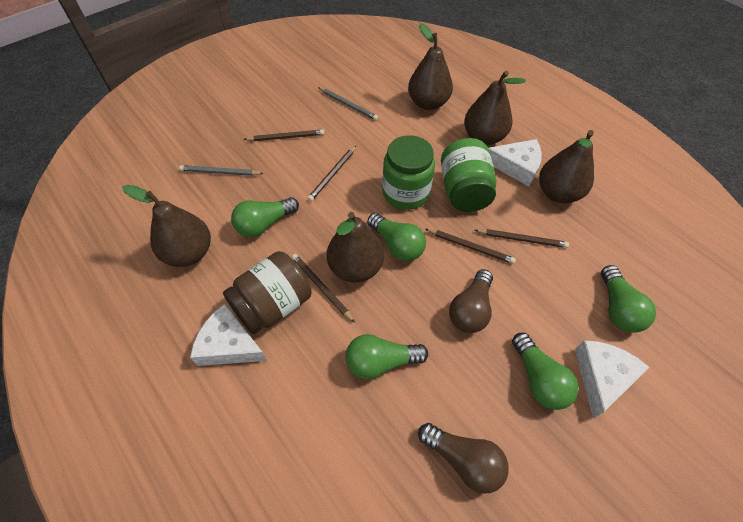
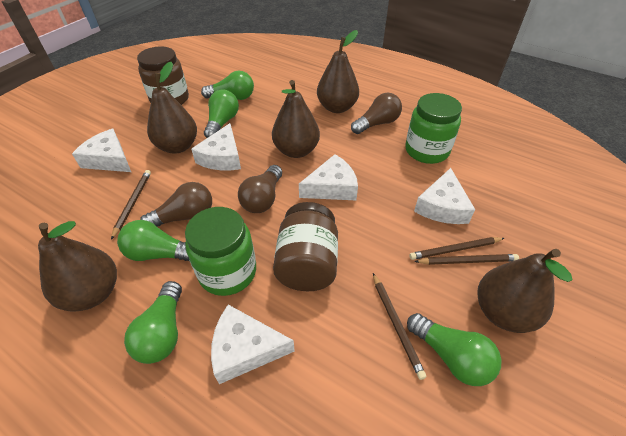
brown jar: 1 -> 2
brown light bulb: 2 -> 3
brown pencil: 5 -> 4
grey pencil: 2 -> 0
white cheese: 3 -> 5

